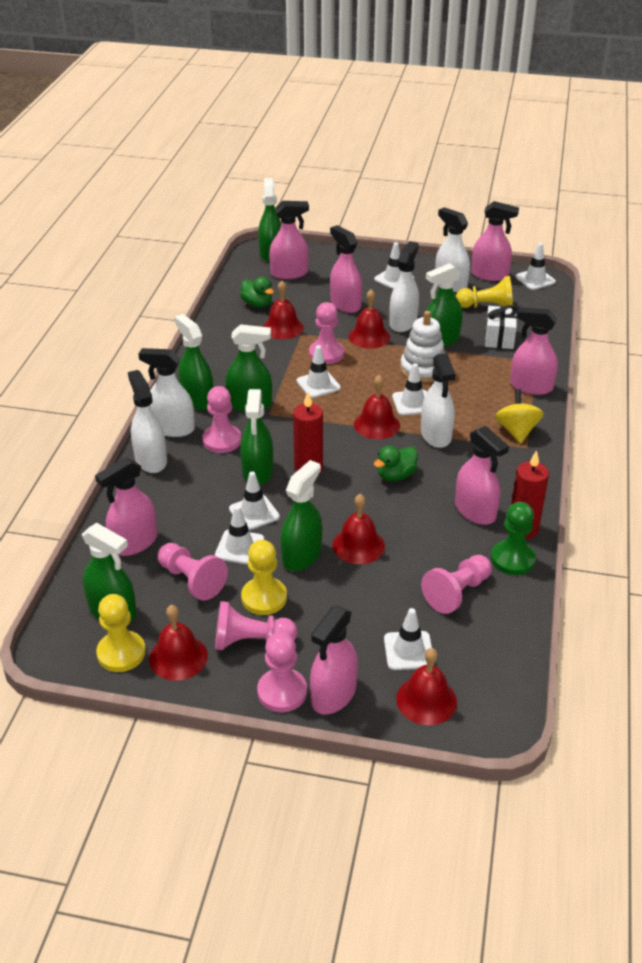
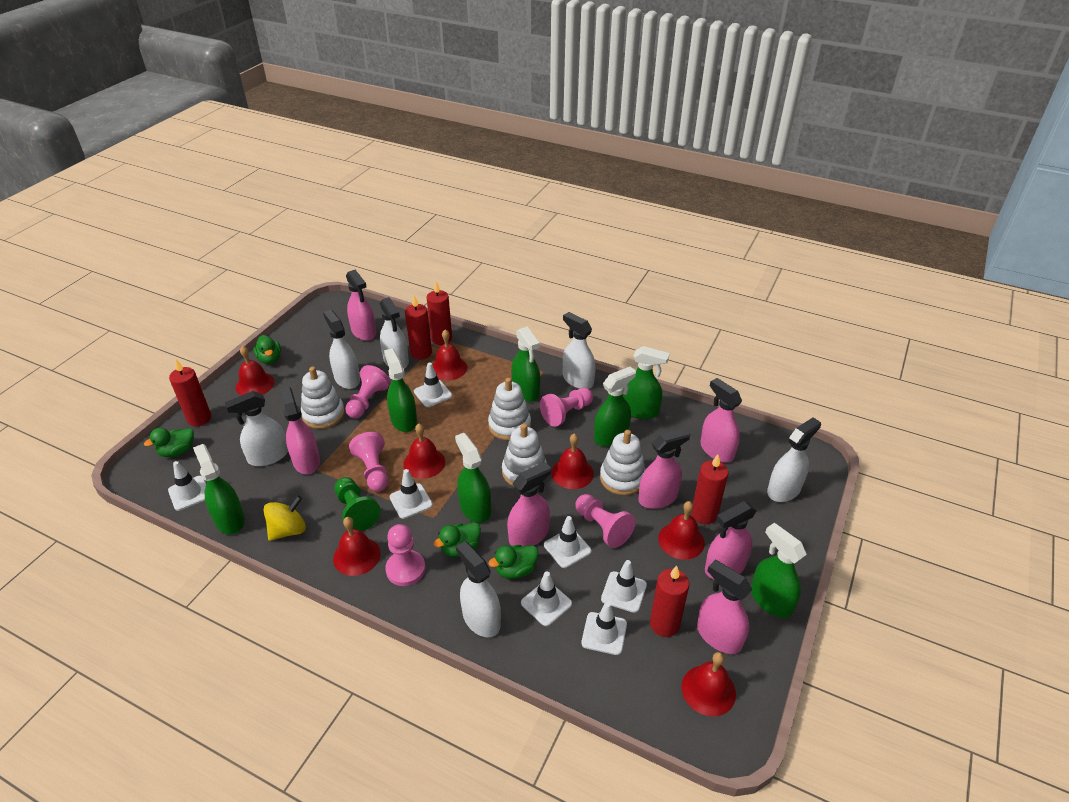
green duck: 2 -> 4
pink pawn: 6 -> 5
red bell: 6 -> 7
red candle: 2 -> 5
white gift: 1 -> 0
white spray bottle: 5 -> 6
white stacking toy: 1 -> 4
yellow pawn: 3 -> 0

